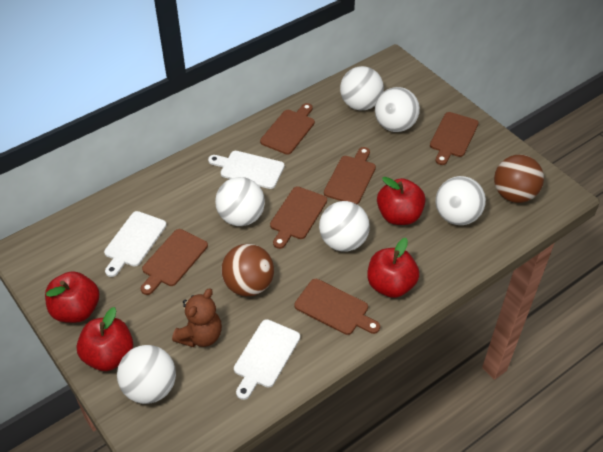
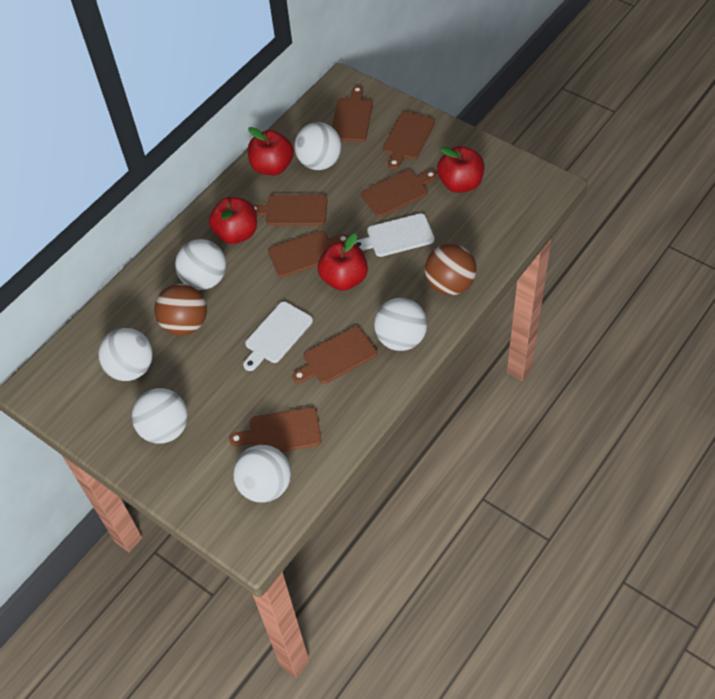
brown cutting board: 6 -> 7
brown teddy bear: 1 -> 0
white cutting board: 3 -> 2

